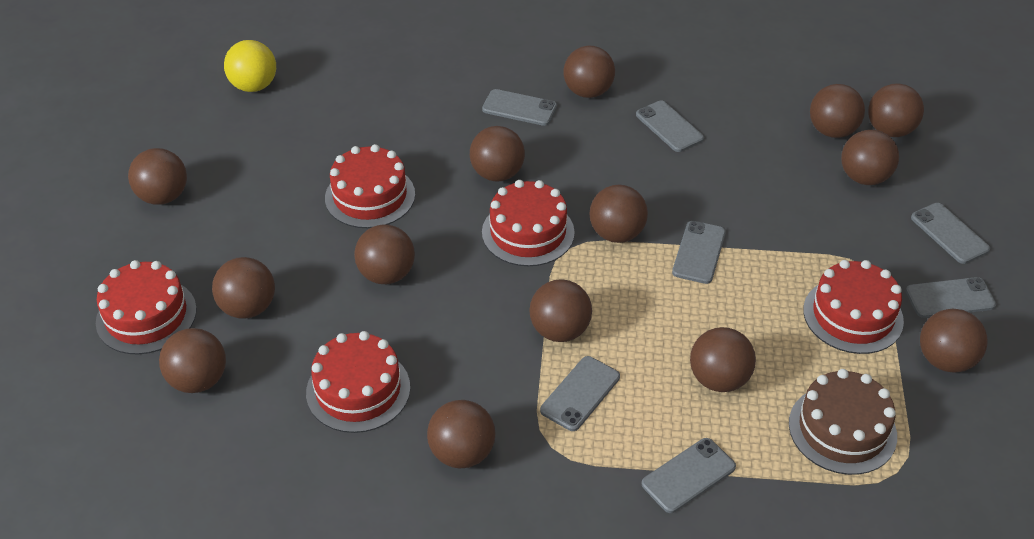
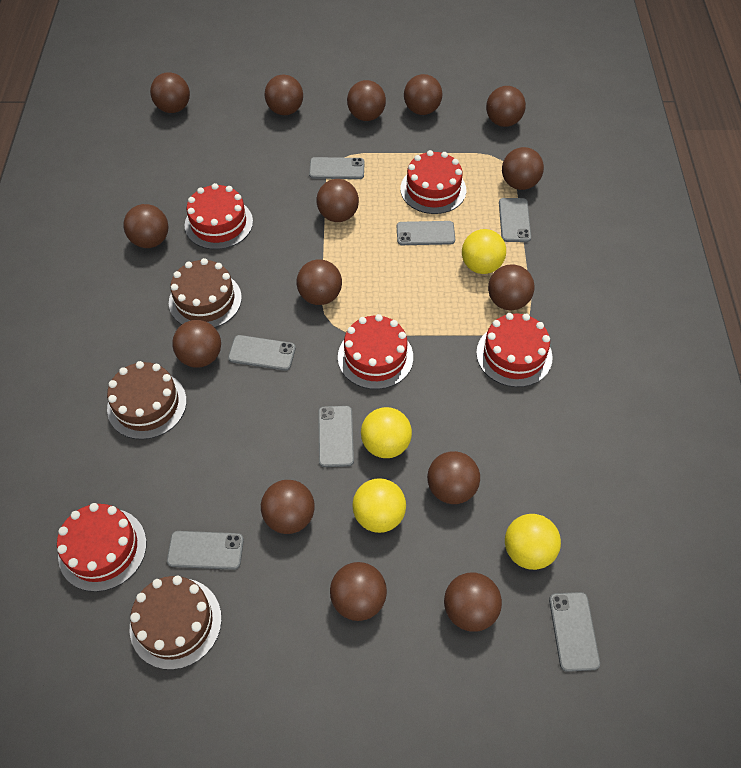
brown ball: 14 -> 15
brown cake: 1 -> 3
yellow ball: 1 -> 4

